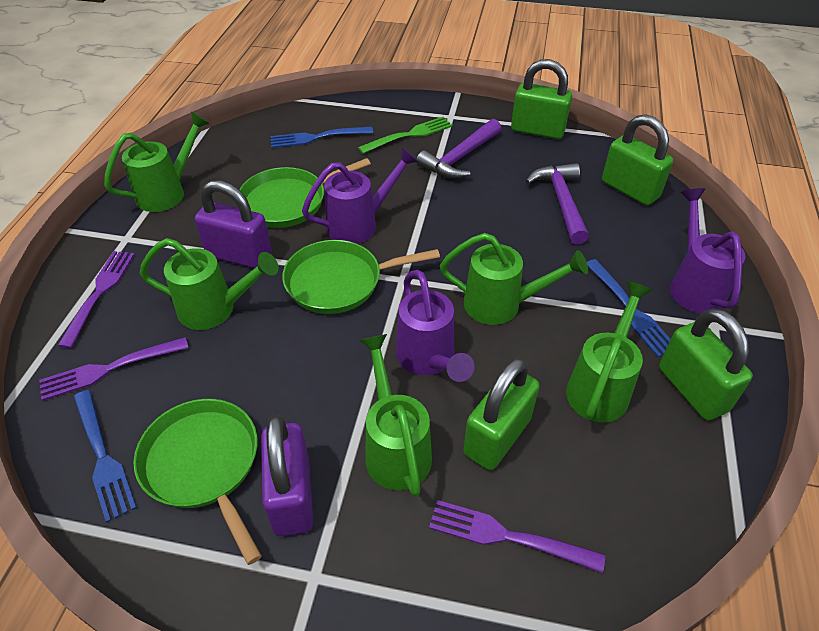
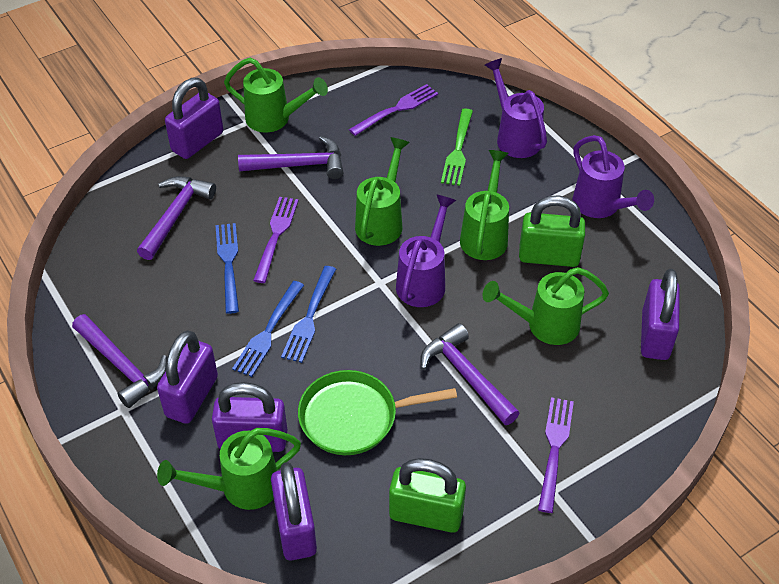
green padlock: 4 -> 2
green pan: 3 -> 1
purple hammer: 2 -> 4
purple padlock: 2 -> 5

